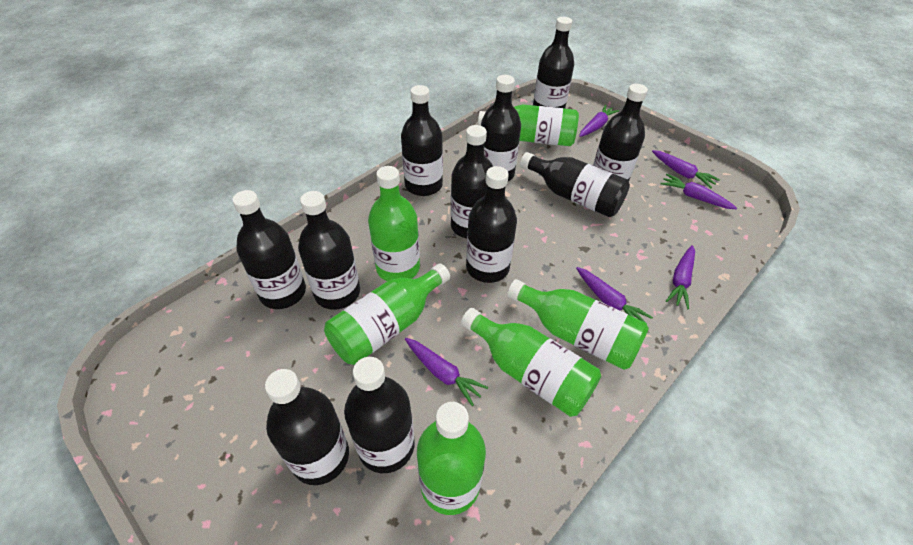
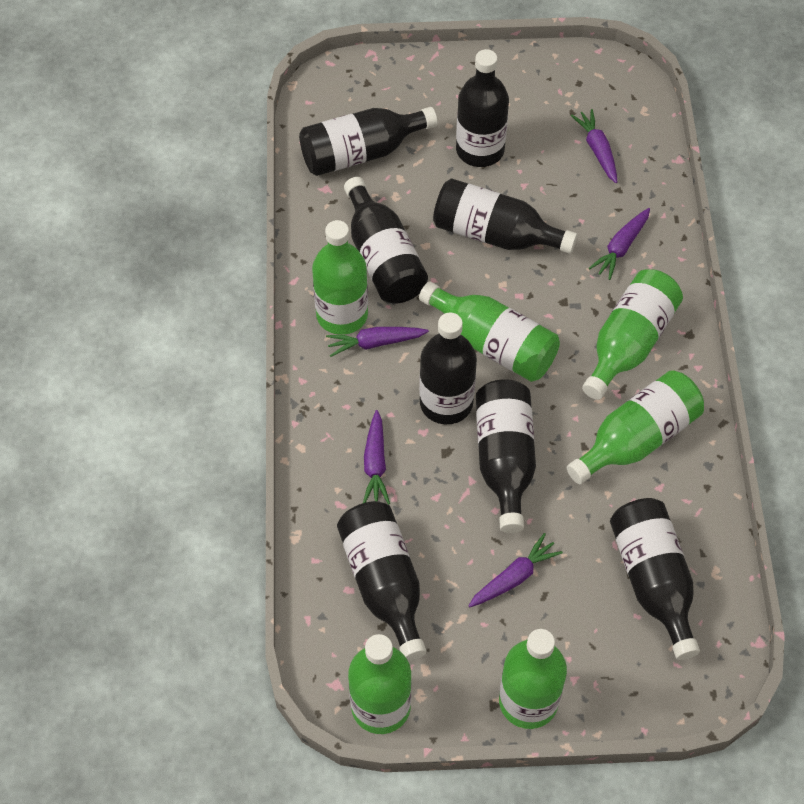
black bottle: 11 -> 8
purple carrot: 6 -> 5

